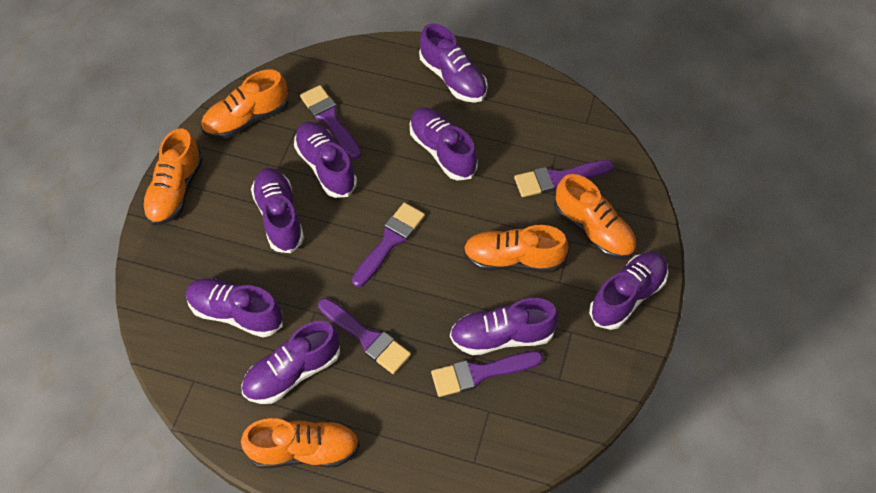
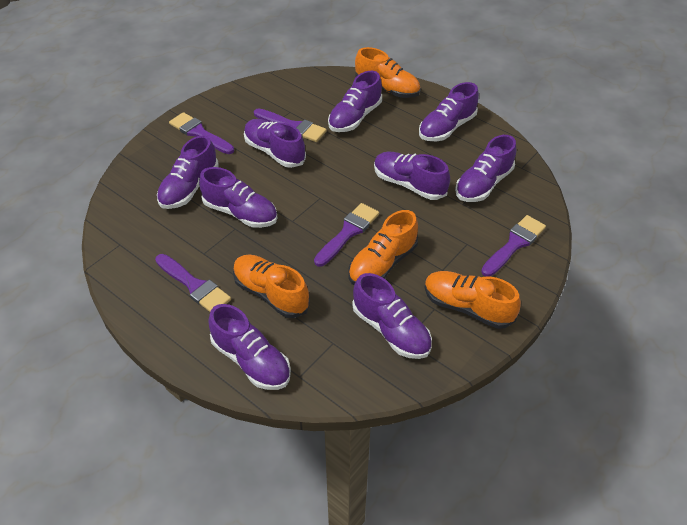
orange shoe: 5 -> 4
purple shoe: 8 -> 9

